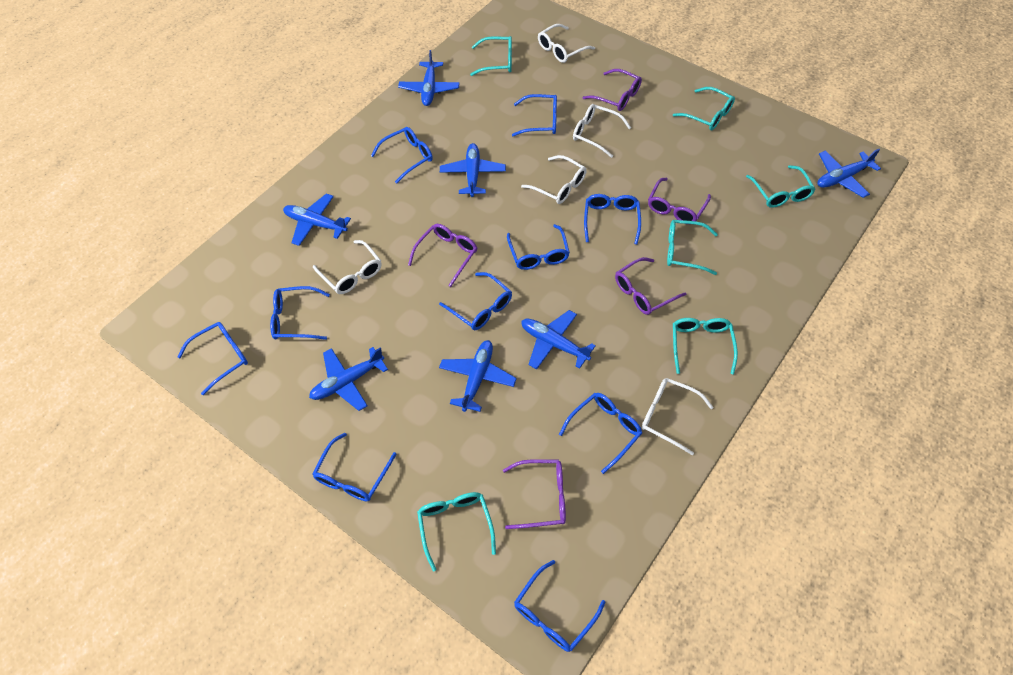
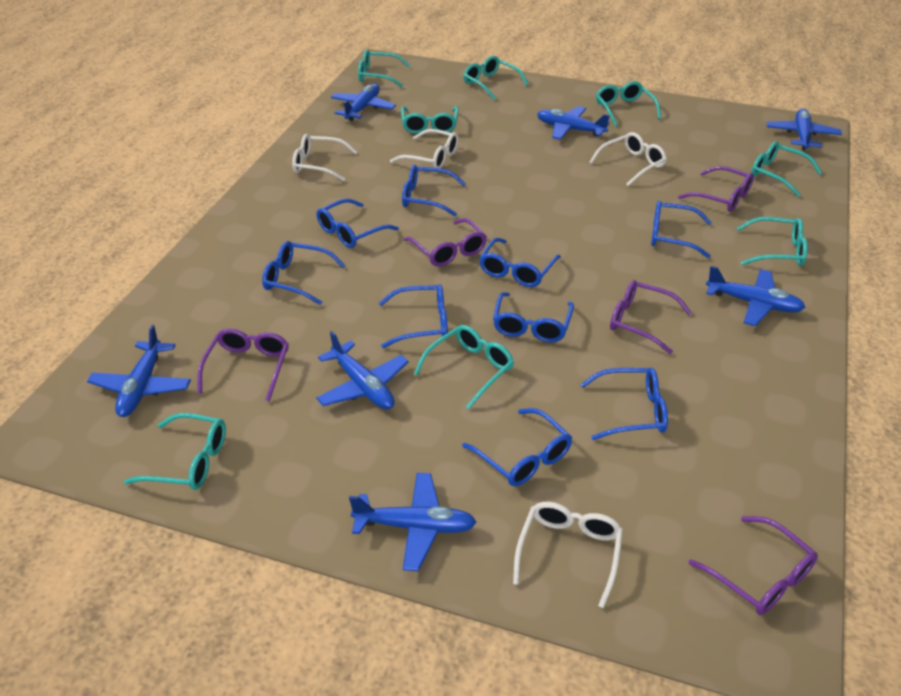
blue glasses: 10 -> 9
turquoise glasses: 6 -> 8
white glasses: 5 -> 4

